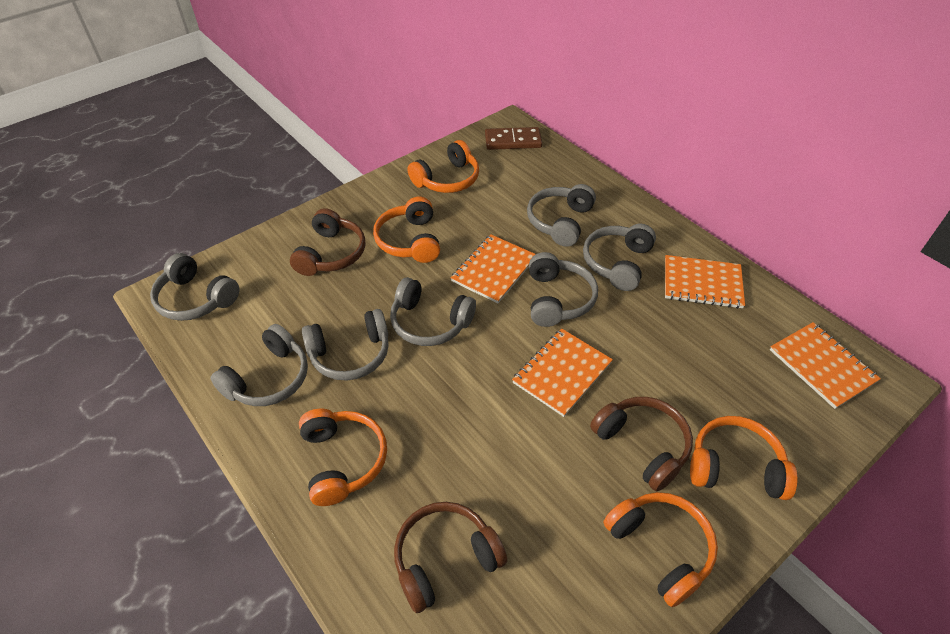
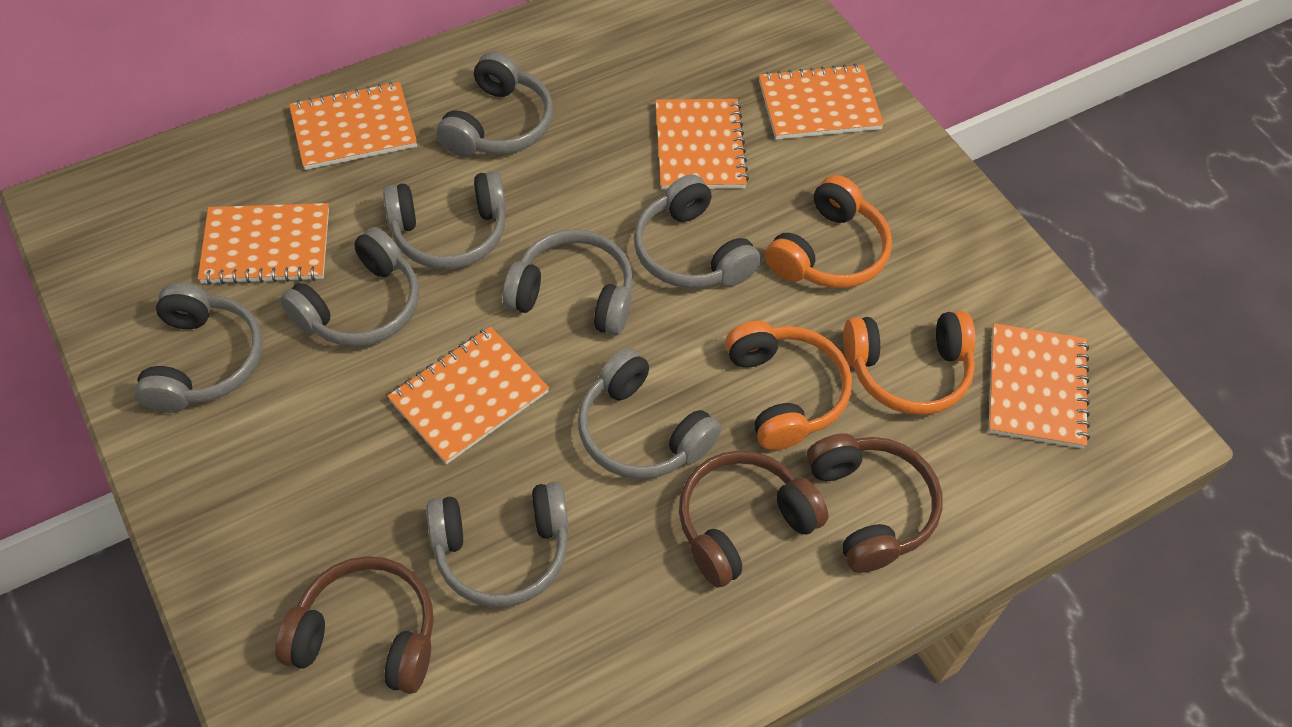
brown domino: 1 -> 0
grey headphones: 7 -> 8
orange headphones: 5 -> 3
orange notebook: 4 -> 6

